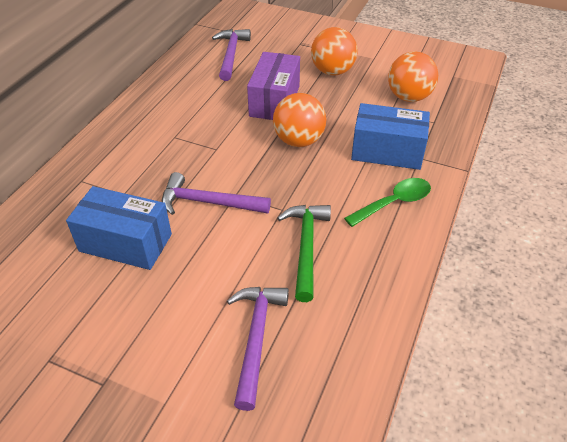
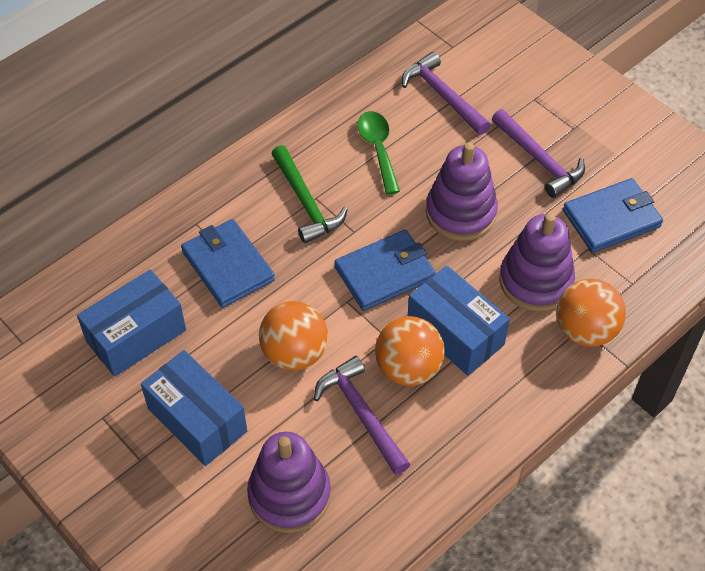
blue box: 2 -> 3
blue wallet: 0 -> 3
purple box: 1 -> 0
purple stacking toy: 0 -> 3

